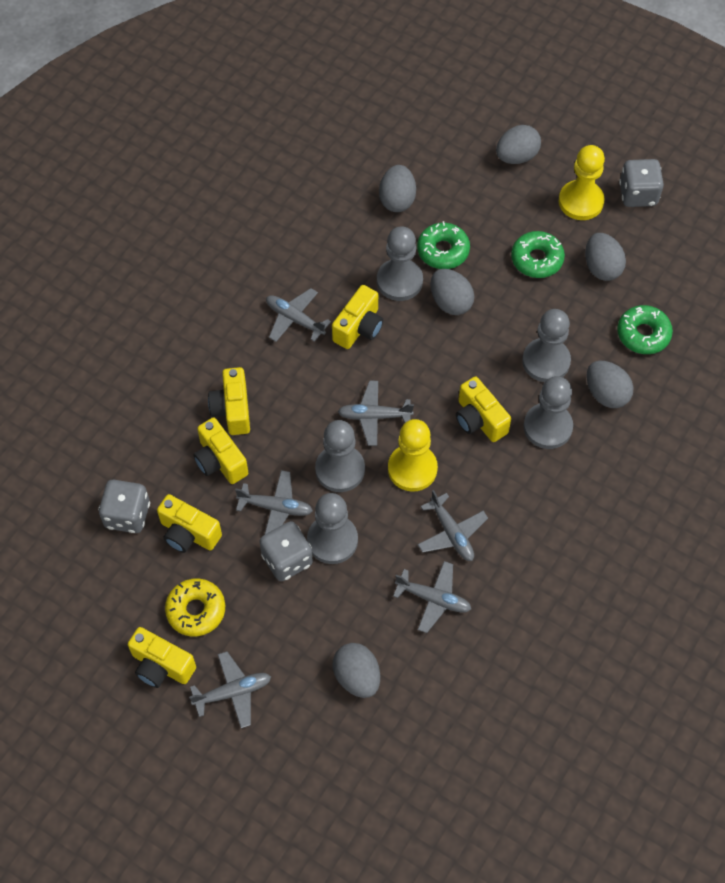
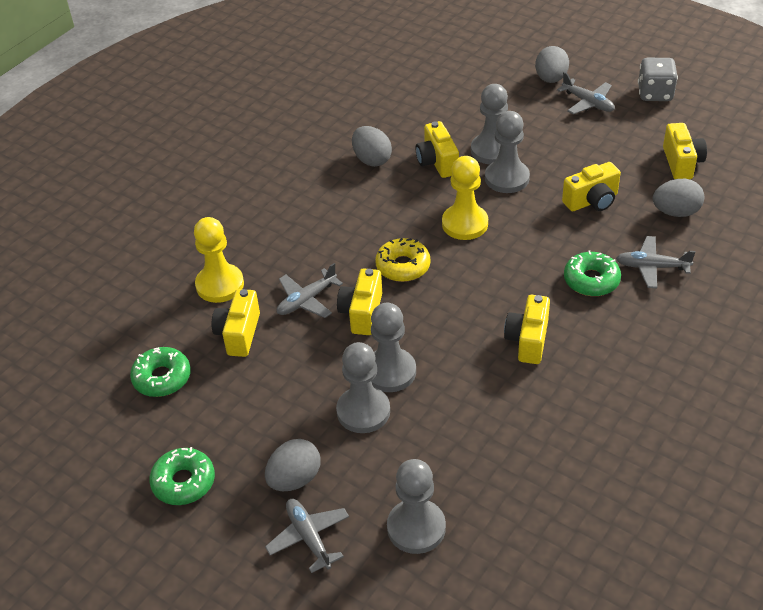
grey dice: 3 -> 1
grey egg: 6 -> 4
grey plane: 6 -> 4

